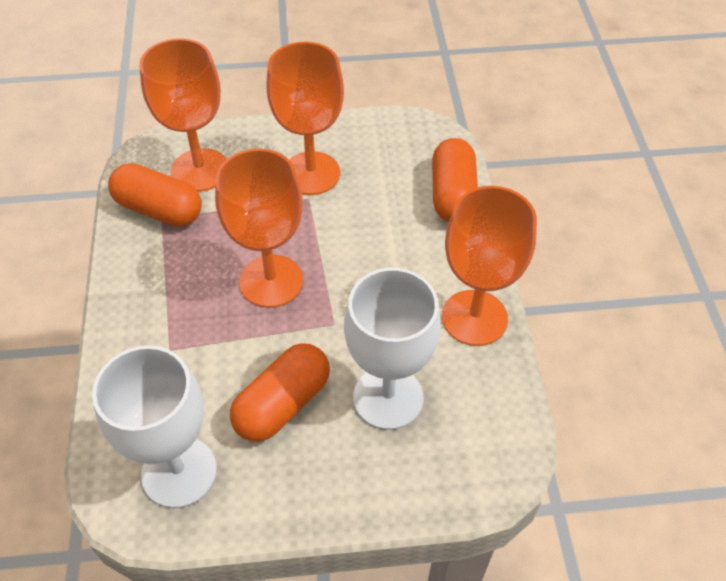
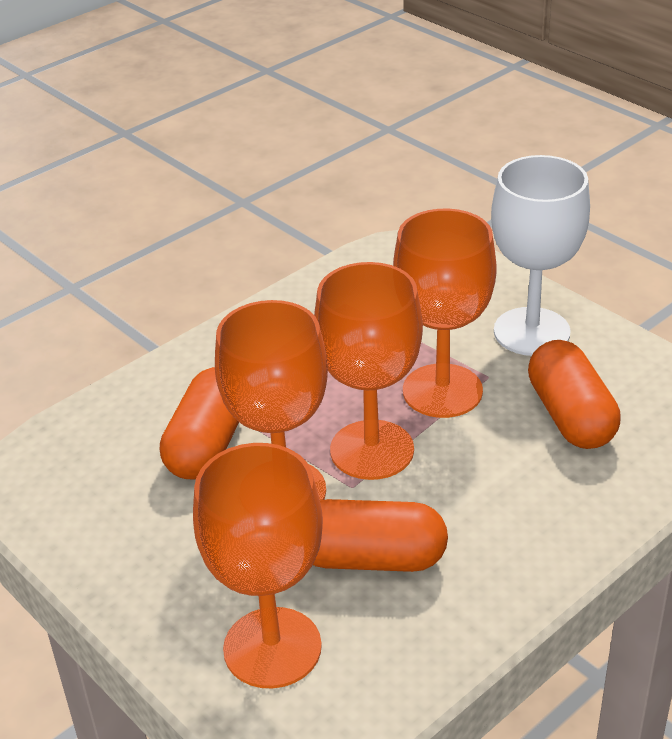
white goblet: 2 -> 1

